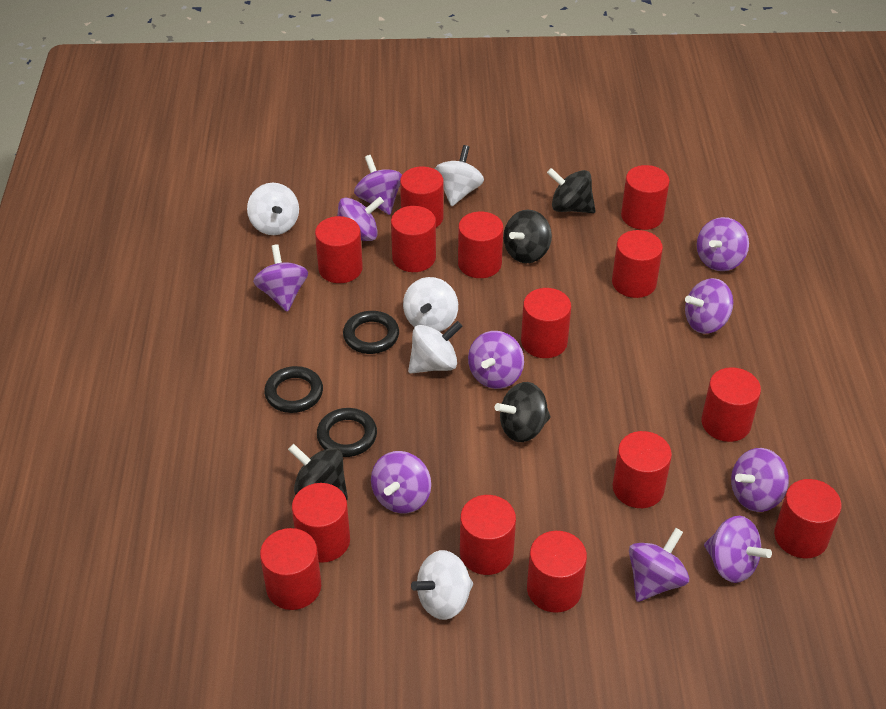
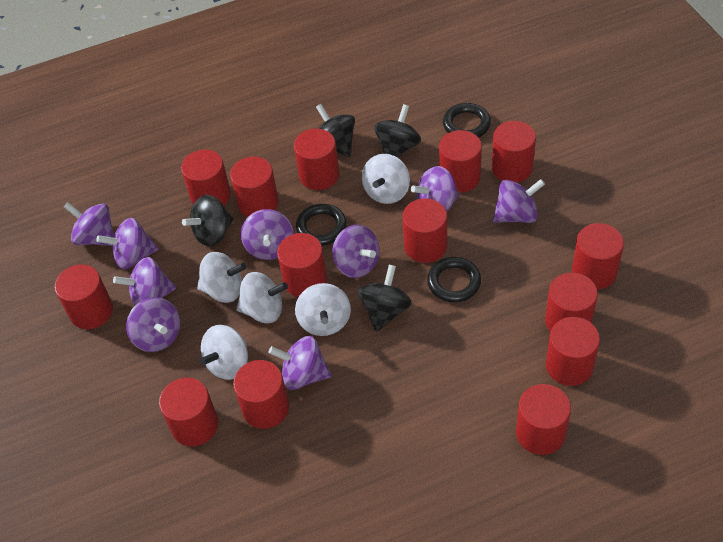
purple spinning top: 10 -> 9

